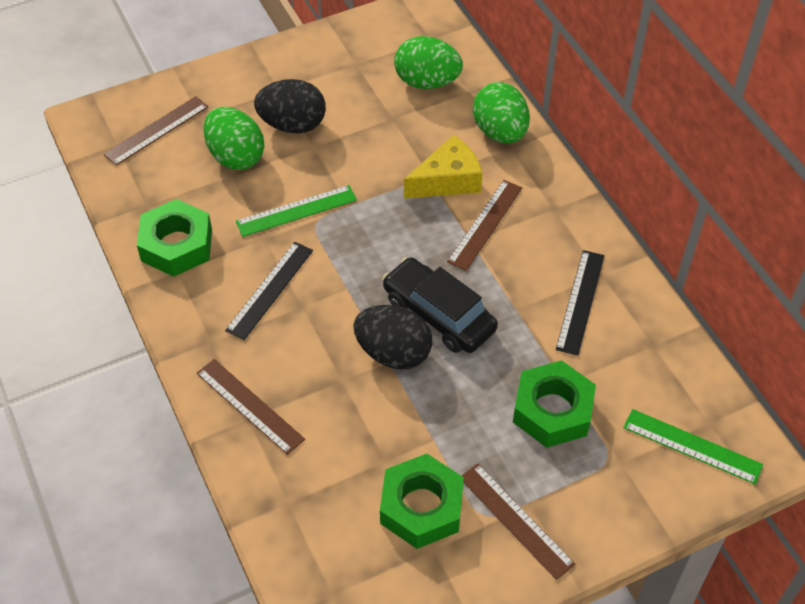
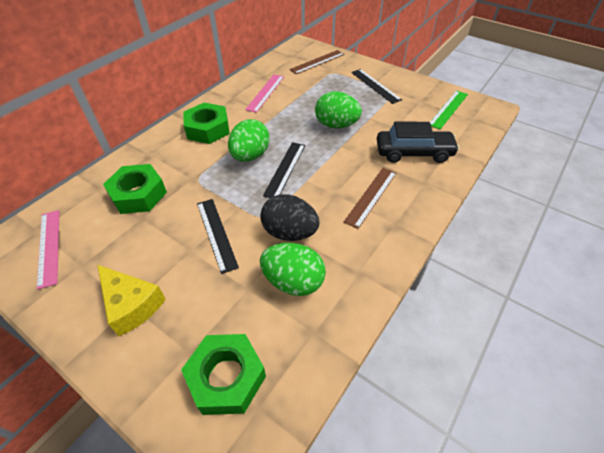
black egg: 2 -> 1
black ruler: 2 -> 3
brown ruler: 4 -> 2
green ruler: 2 -> 1
pink ruler: 0 -> 2

